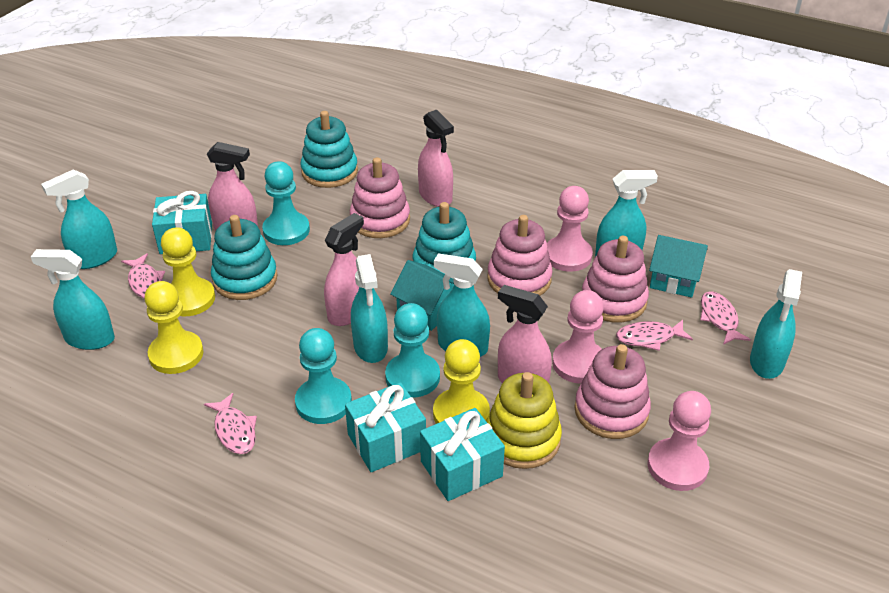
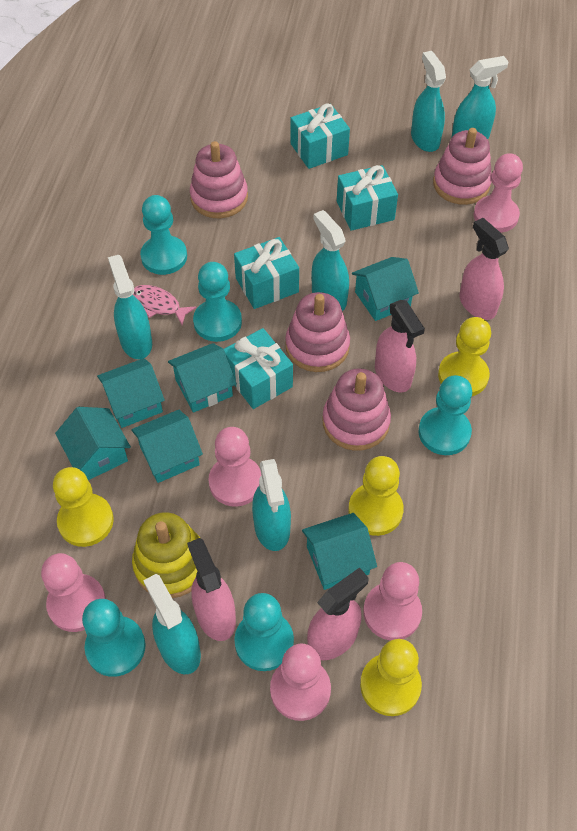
pink fish: 4 -> 1
pink pawn: 3 -> 5
turquoise gift: 3 -> 4
turquoise house: 2 -> 6
turquoise pawn: 3 -> 5
turquoise stacking toy: 3 -> 0
yellow pawn: 3 -> 4

